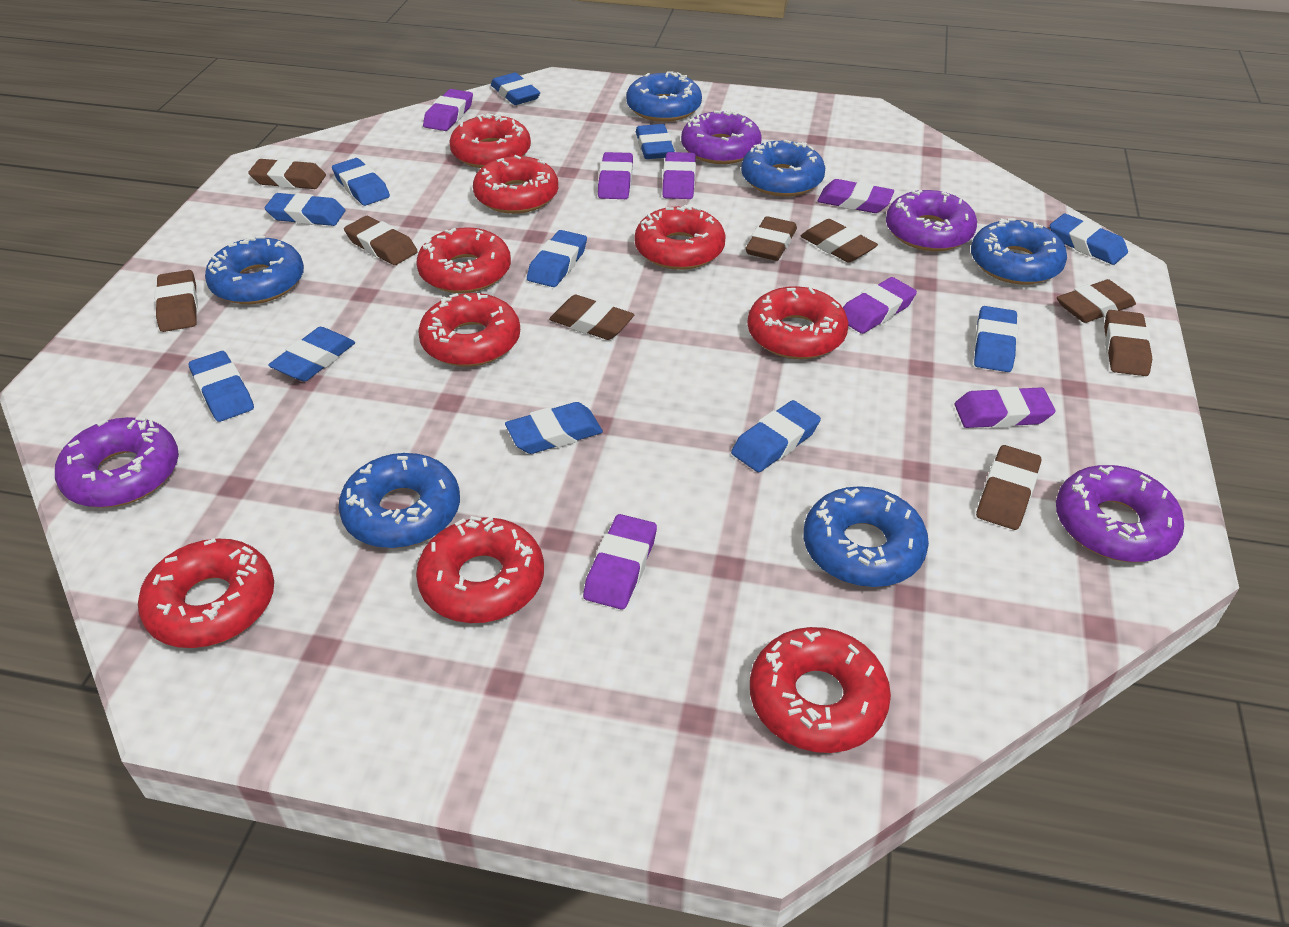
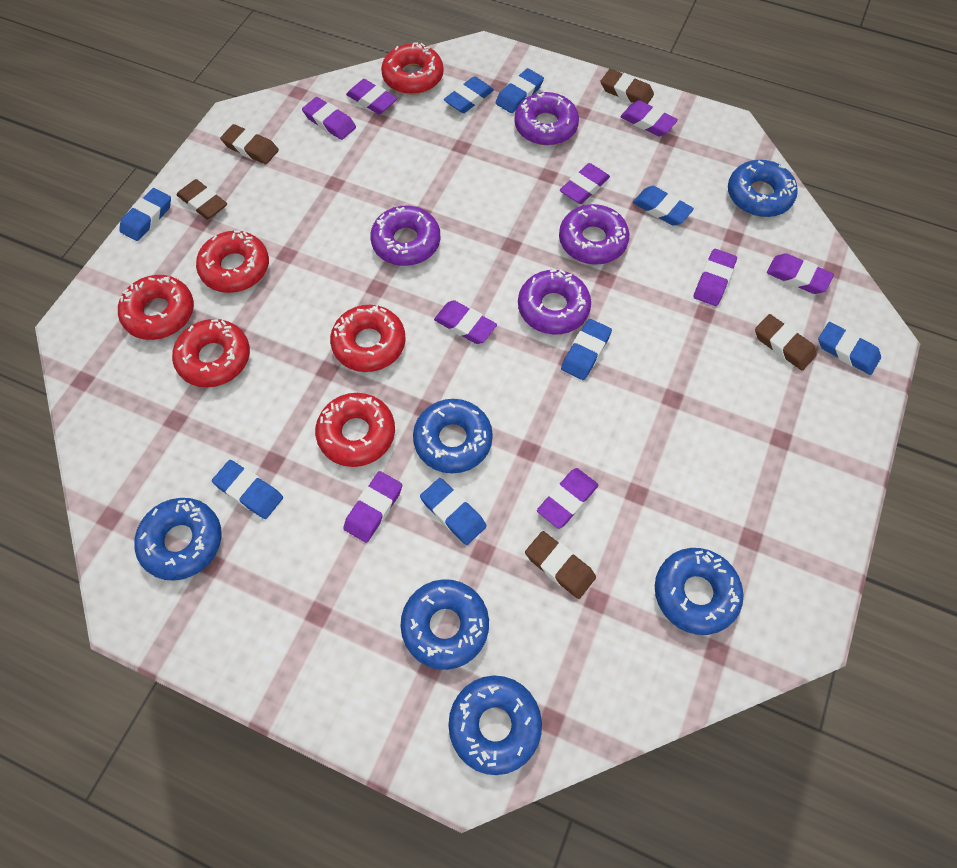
blue eraser: 11 -> 8
brown eraser: 9 -> 5
purple eraser: 7 -> 9
red donut: 9 -> 6

